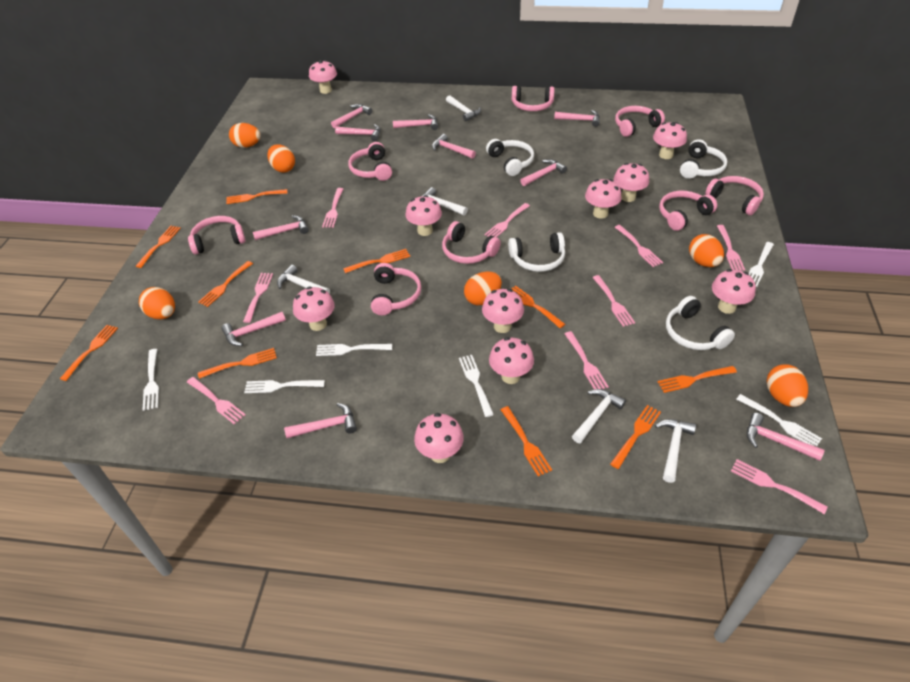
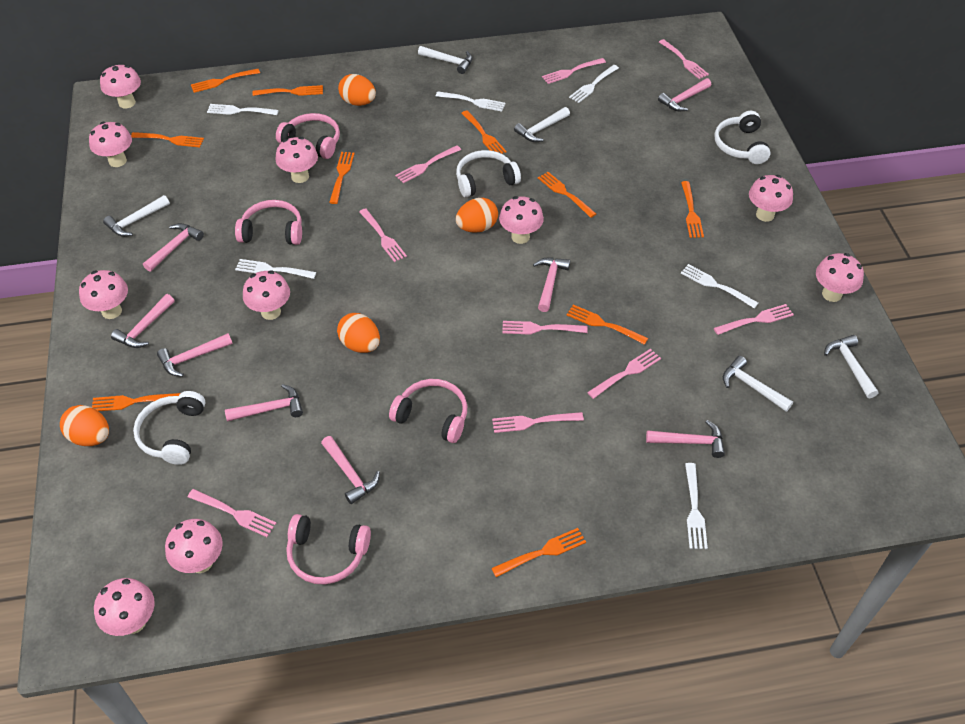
orange egg: 6 -> 4
pink hammer: 10 -> 8
pink headphones: 8 -> 4
white headphones: 4 -> 3

